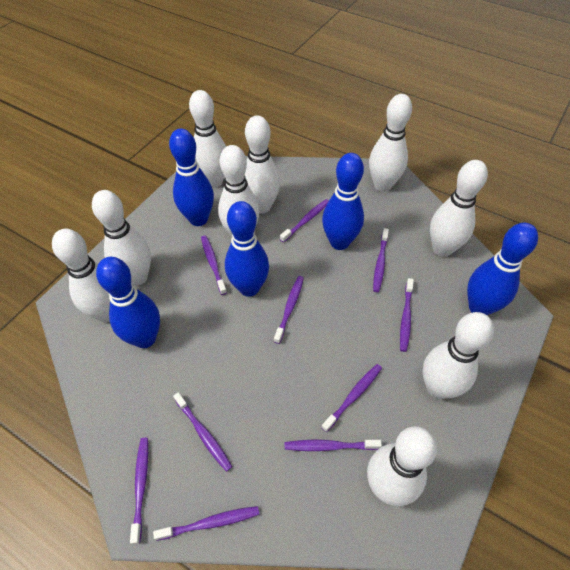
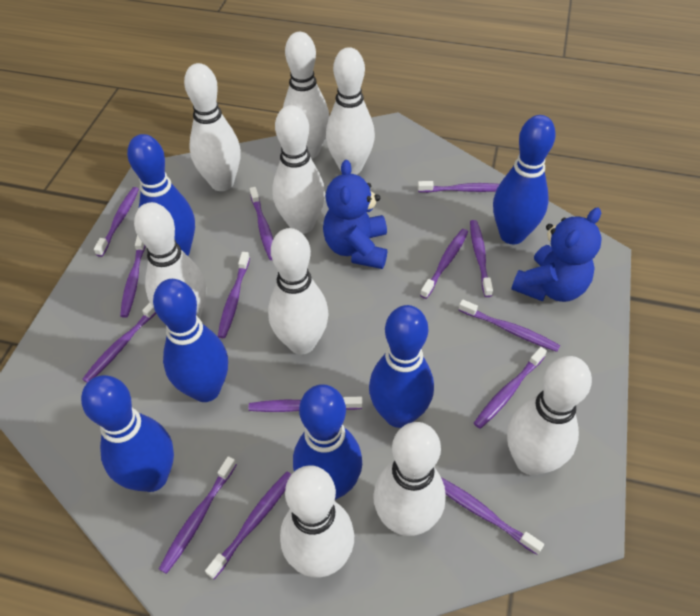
blue bowling pin: 5 -> 6
blue teddy bear: 0 -> 2
purple toothbrush: 10 -> 14

